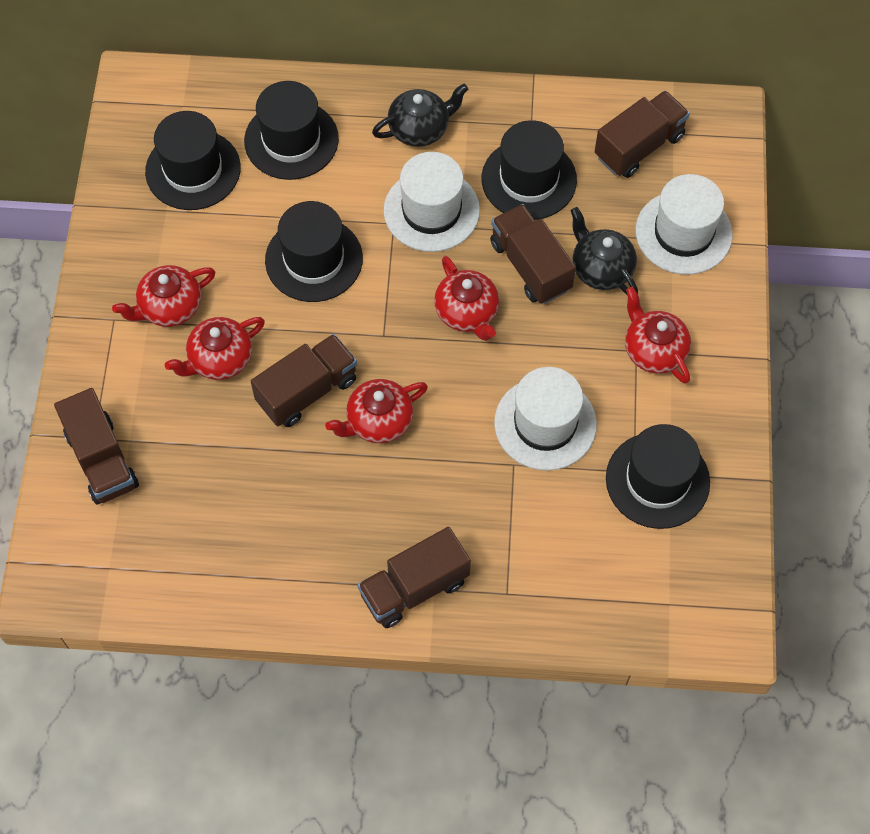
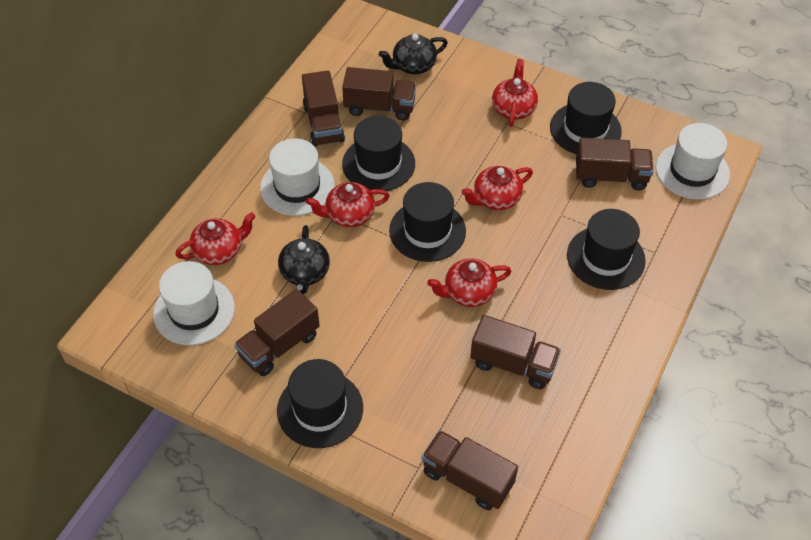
brown truck: 5 -> 6

